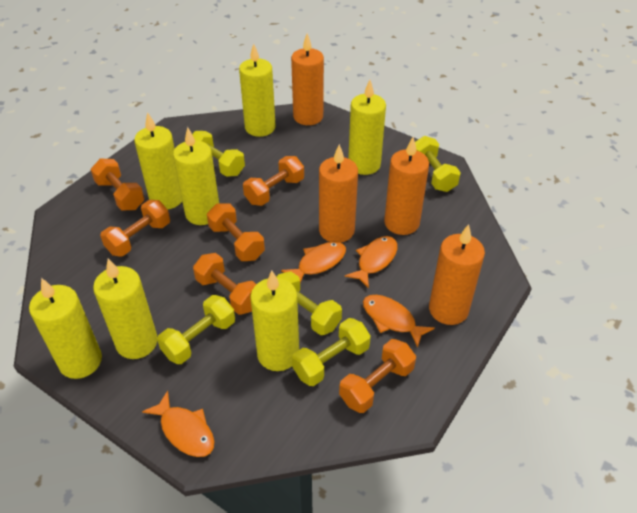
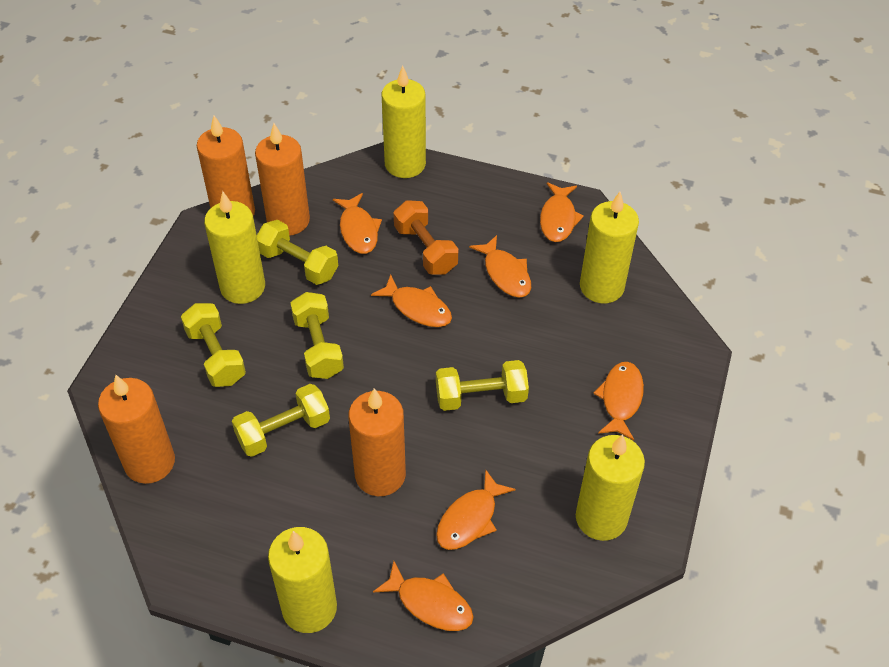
orange dumbbell: 6 -> 1
orange fish: 4 -> 7
yellow candle: 7 -> 5

